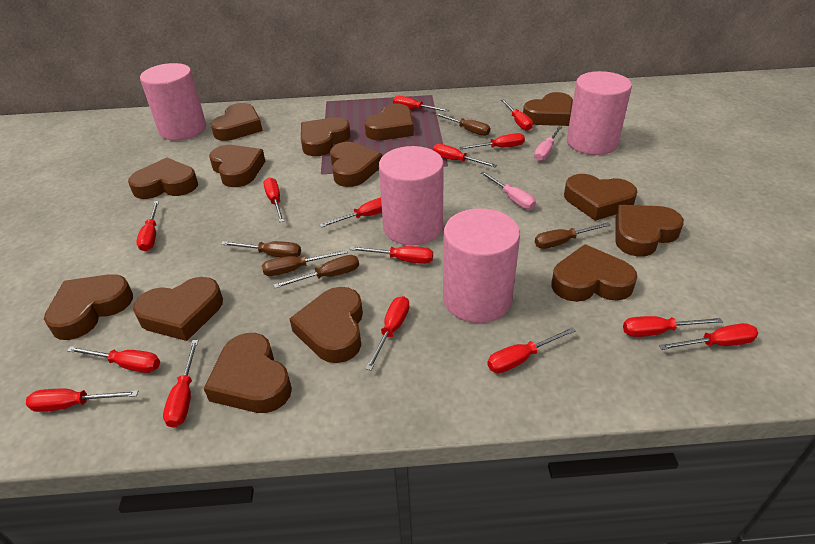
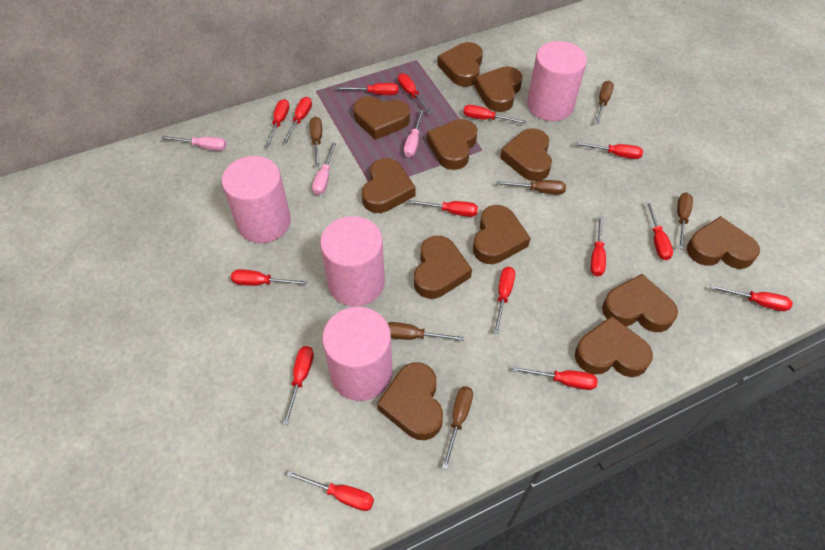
brown heart: 14 -> 12
brown screwdriver: 5 -> 6
pink screwdriver: 2 -> 3

